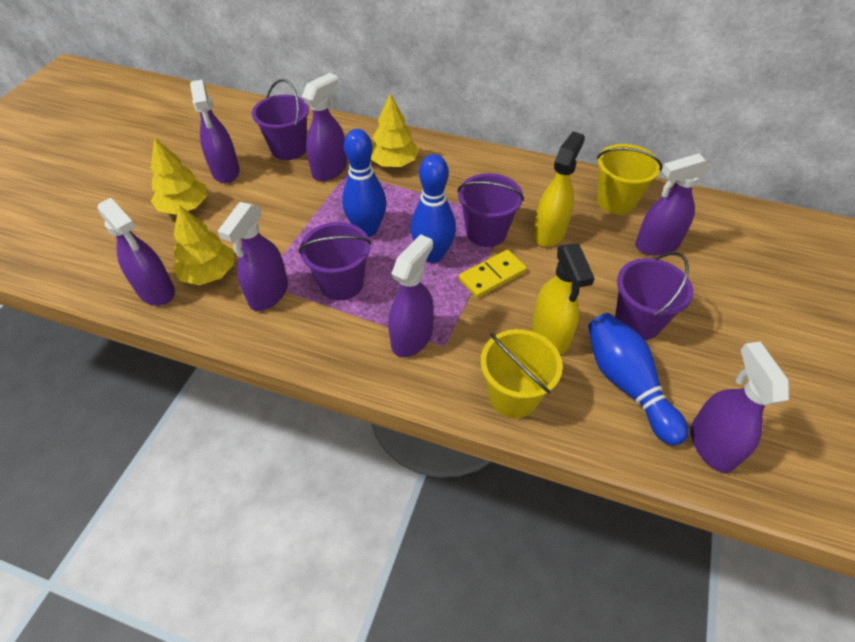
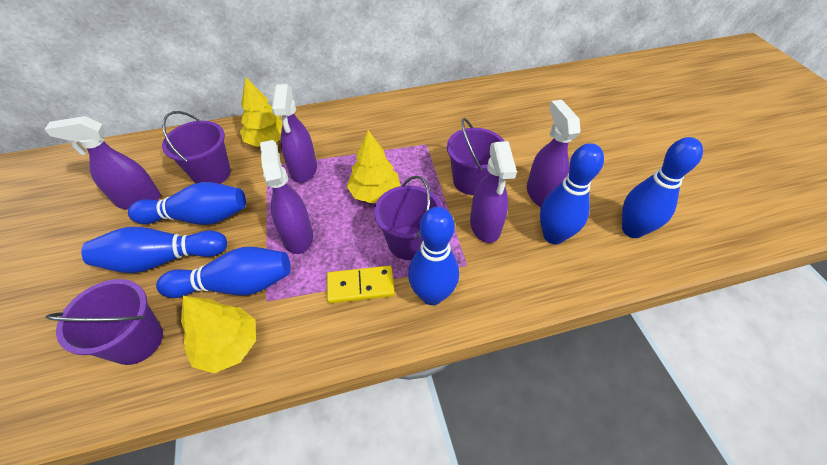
blue bowling pin: 3 -> 6
purple spray bottle: 7 -> 5
yellow bucket: 2 -> 0
yellow spray bottle: 2 -> 0

